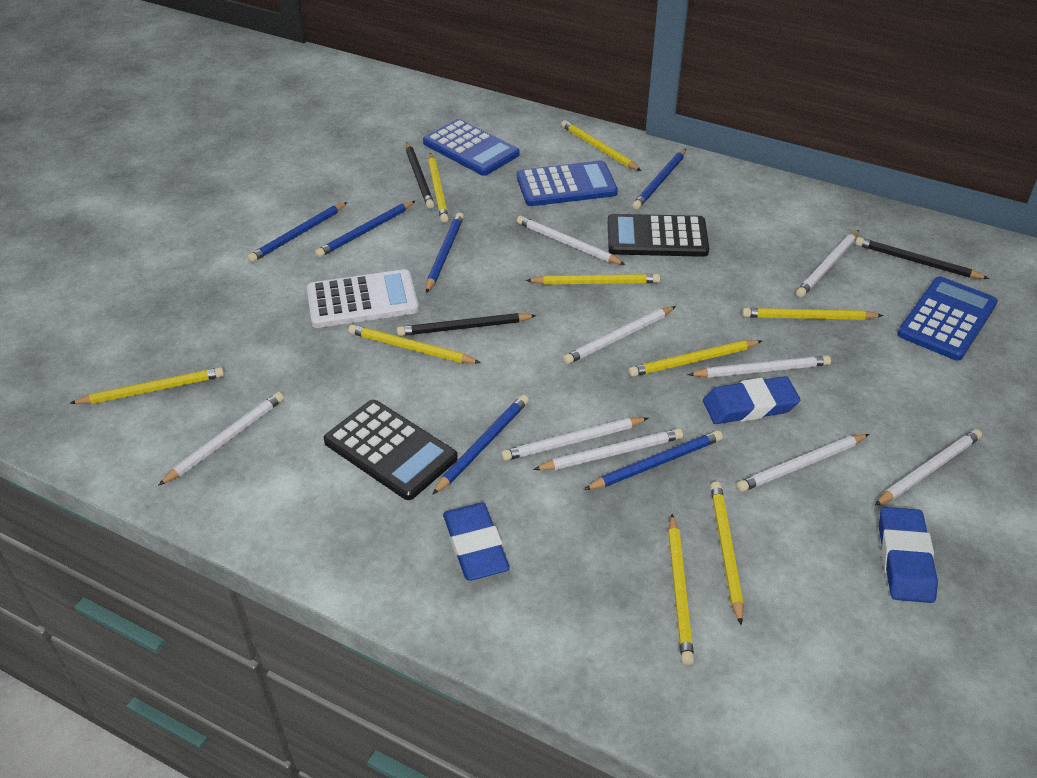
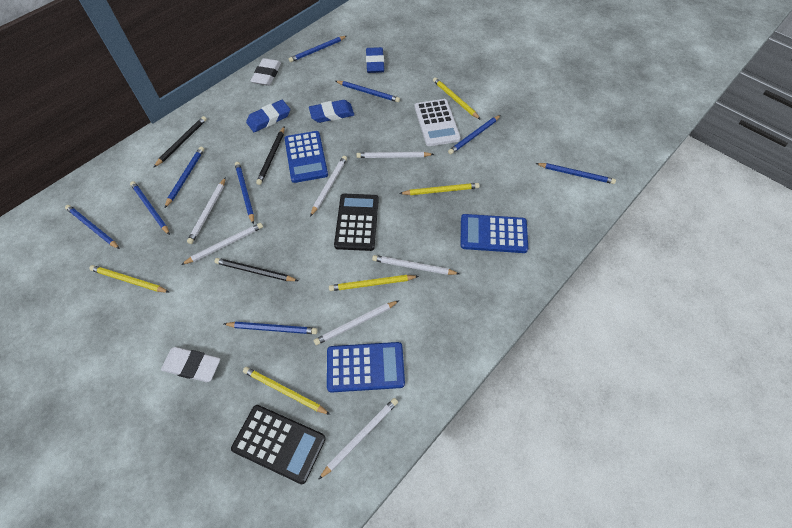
blue pencil: 6 -> 9
white eraser: 0 -> 2
white pencil: 9 -> 7
yellow pencil: 9 -> 5

